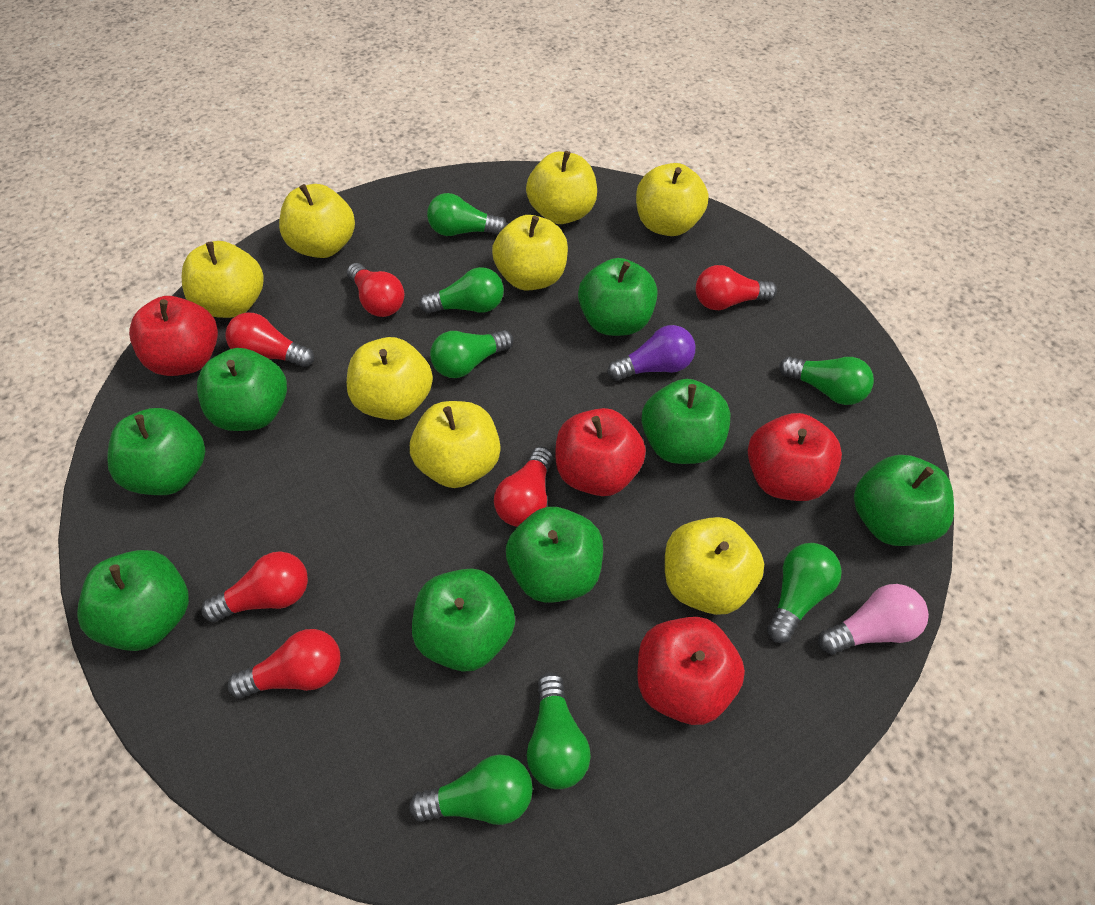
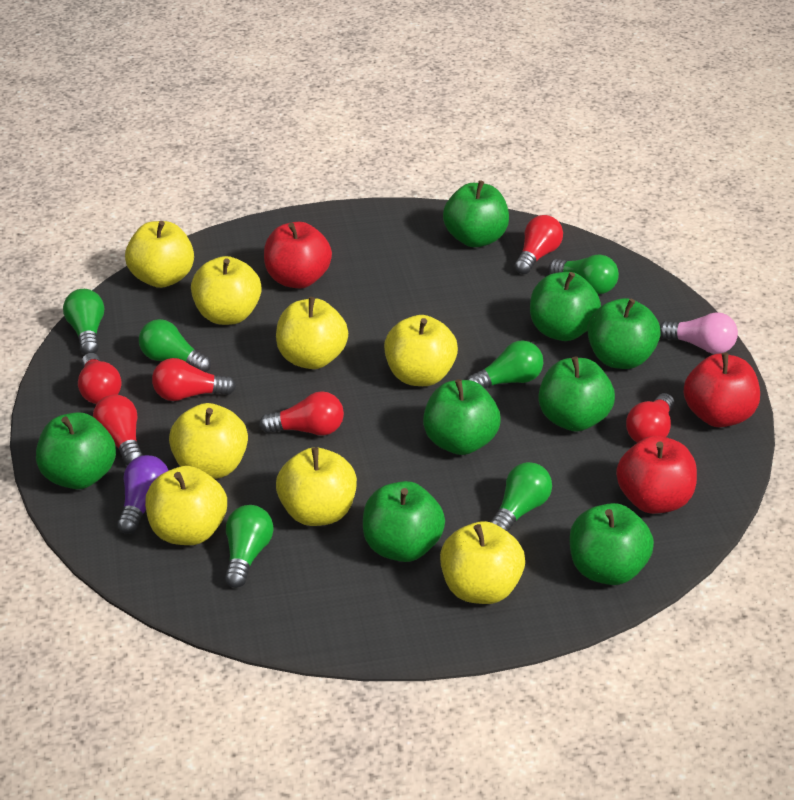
green light bulb: 7 -> 6
red apple: 4 -> 3

